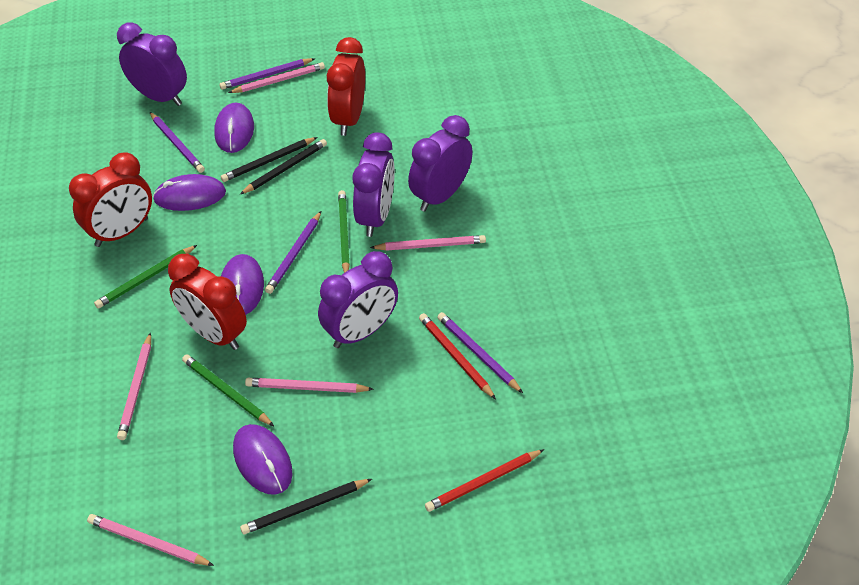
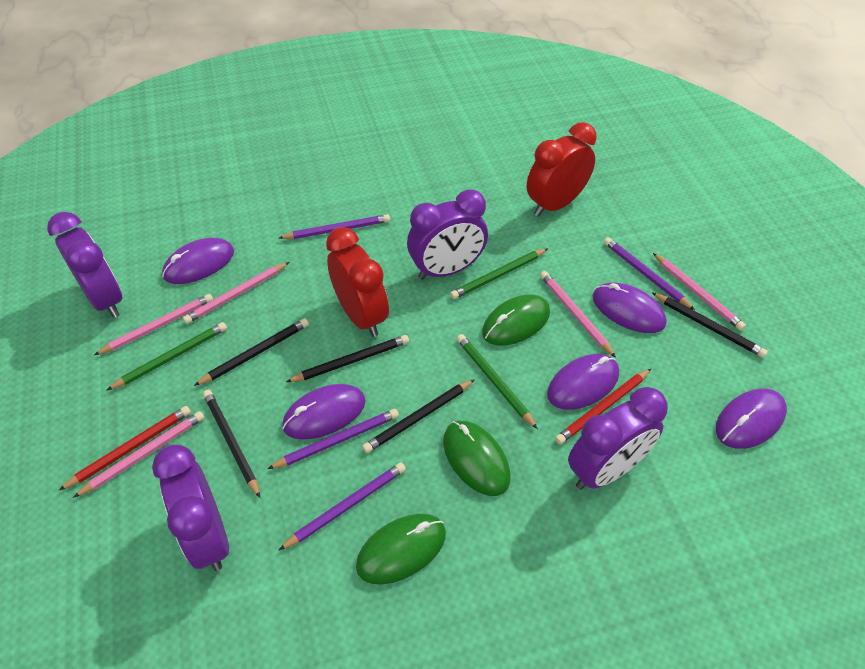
black pencil: 3 -> 5
green mouse: 0 -> 3
purple mouse: 4 -> 5
red clock: 3 -> 2

